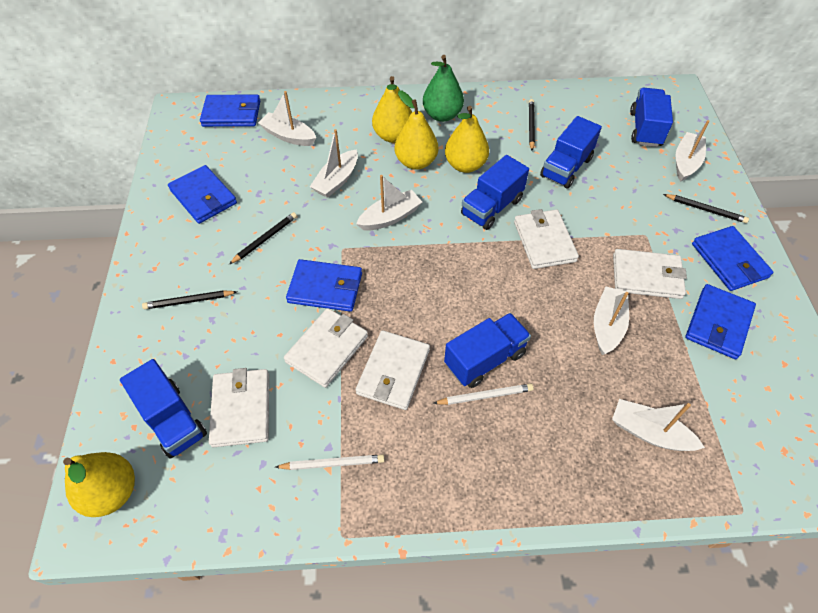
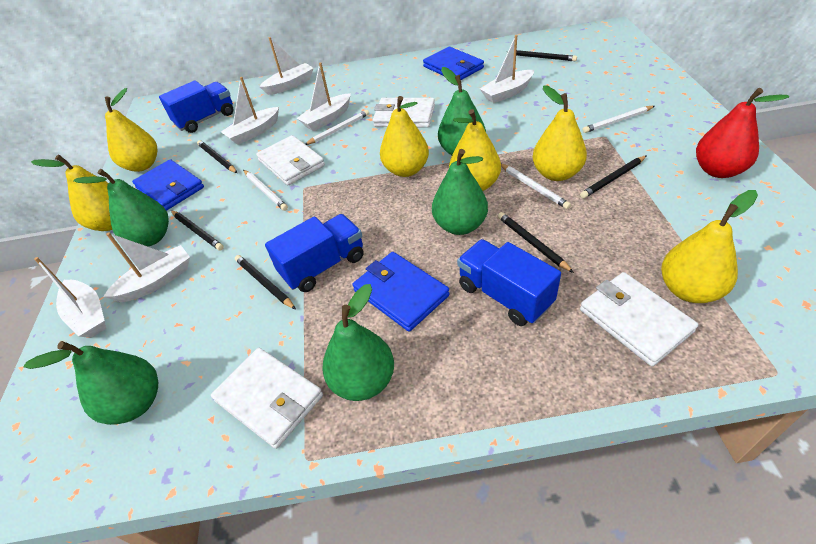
black pencil: 4 -> 6
blue truck: 5 -> 3
blue wallet: 5 -> 3
green pear: 1 -> 5
red pear: 0 -> 1
white pencil: 2 -> 4
white wallet: 5 -> 4
yellow pear: 4 -> 6

